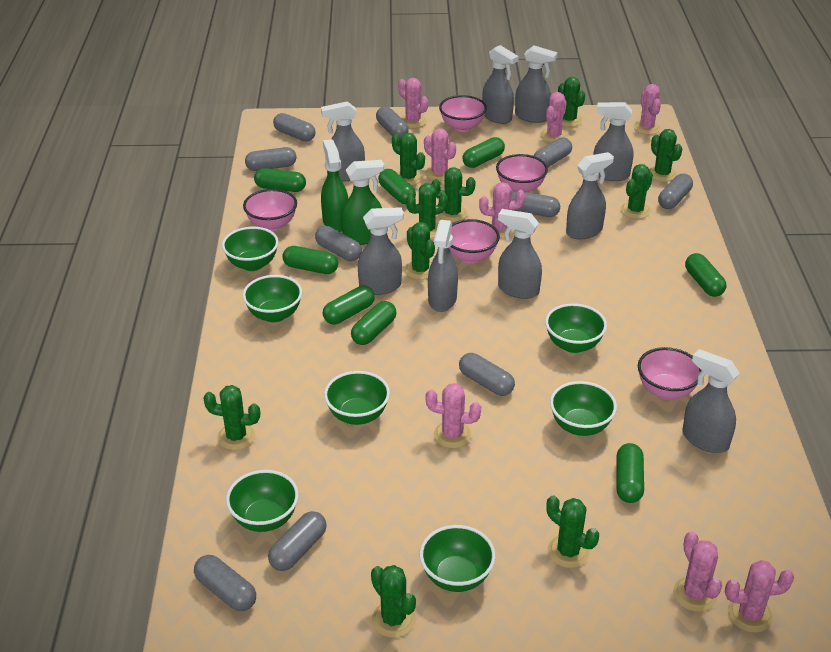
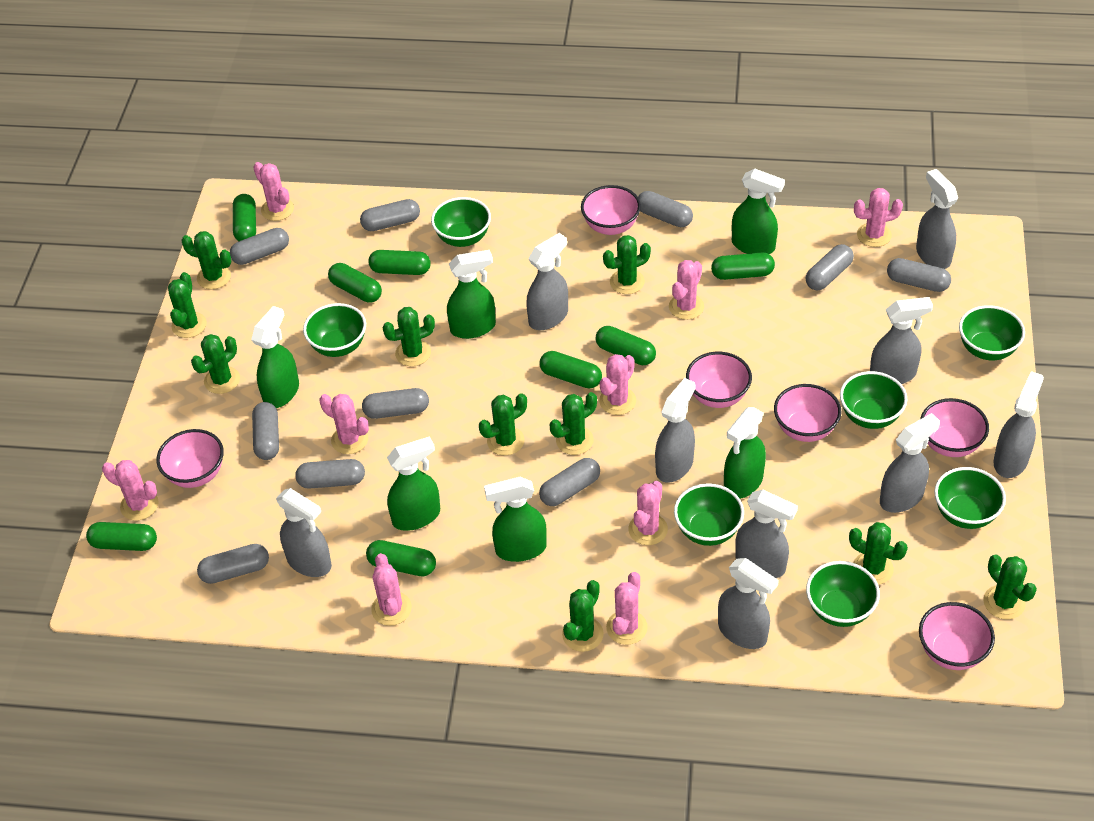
green spray bottle: 2 -> 6
pink bowl: 5 -> 6
pink cactus: 8 -> 9

